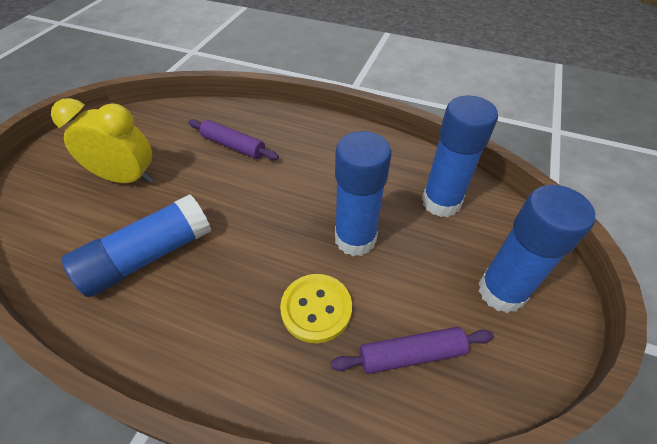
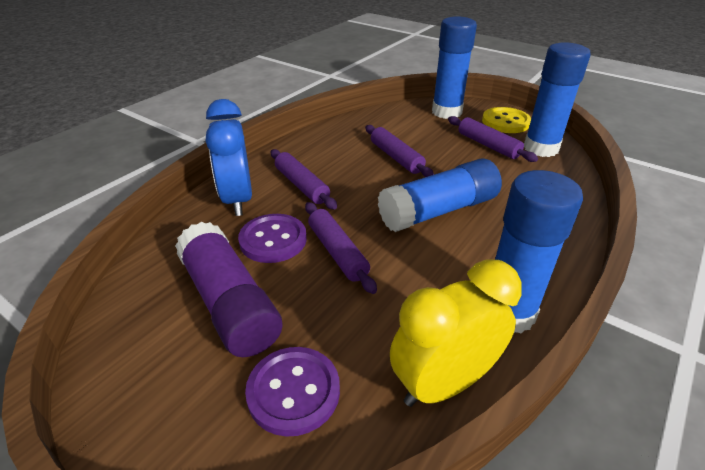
blue clock: 0 -> 1
purple button: 0 -> 2
purple glue stick: 0 -> 1
purple rolling pin: 2 -> 4

